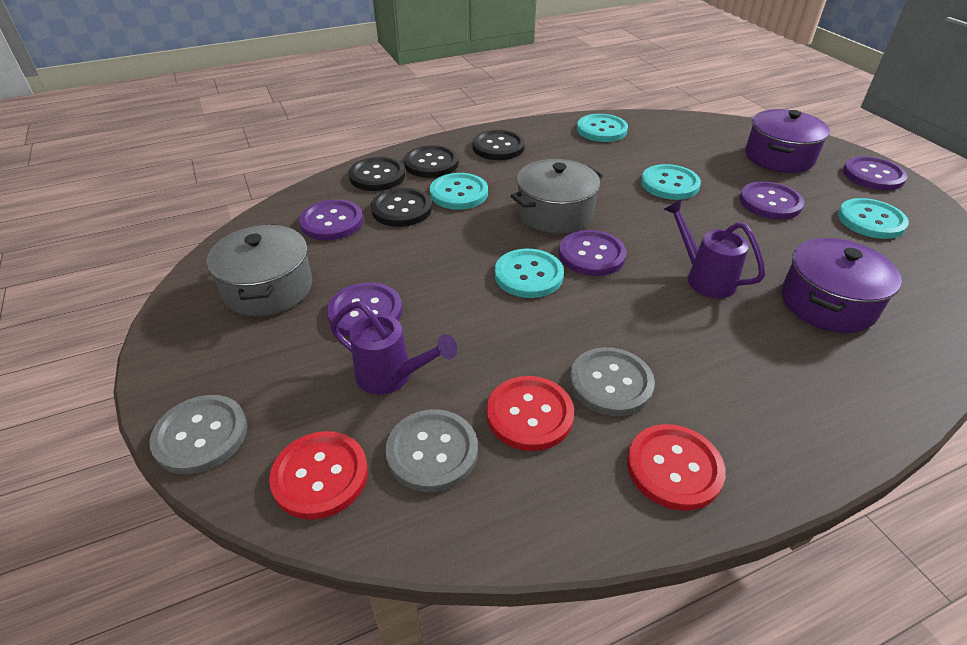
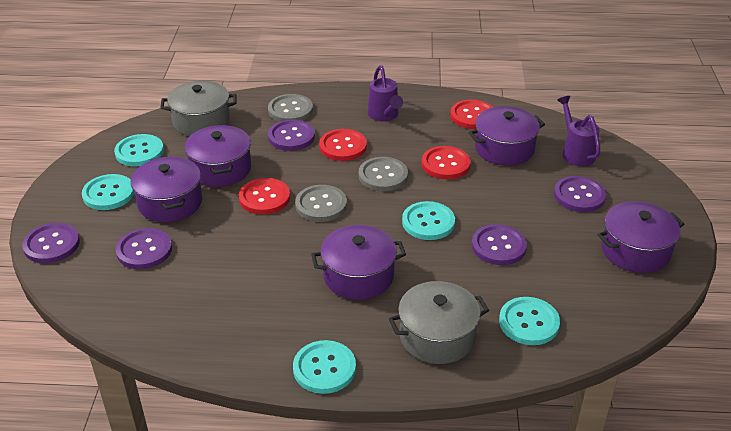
black button: 4 -> 0
purple pot: 2 -> 5
red button: 3 -> 4

